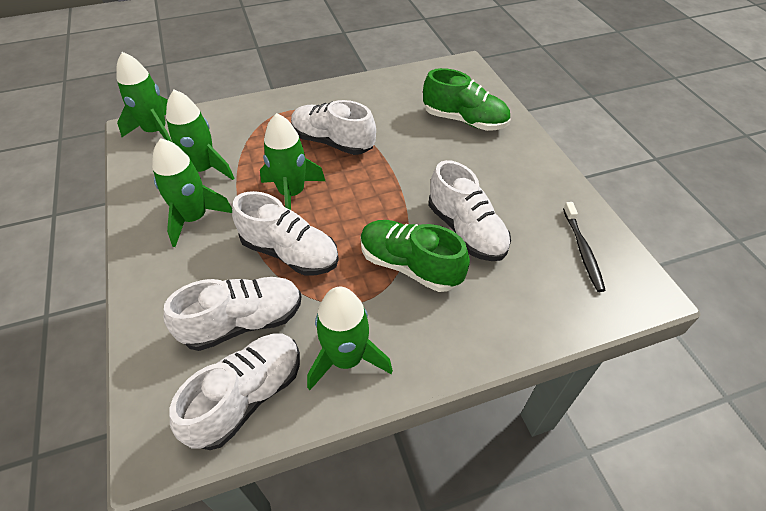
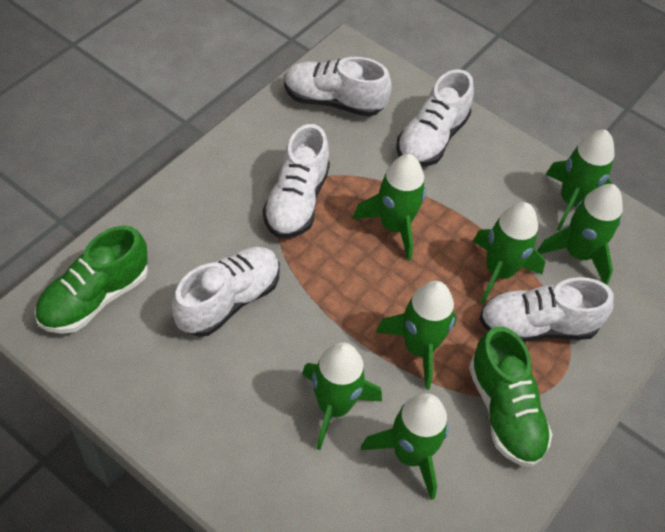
black toothbrush: 1 -> 0
green rocket: 5 -> 7

